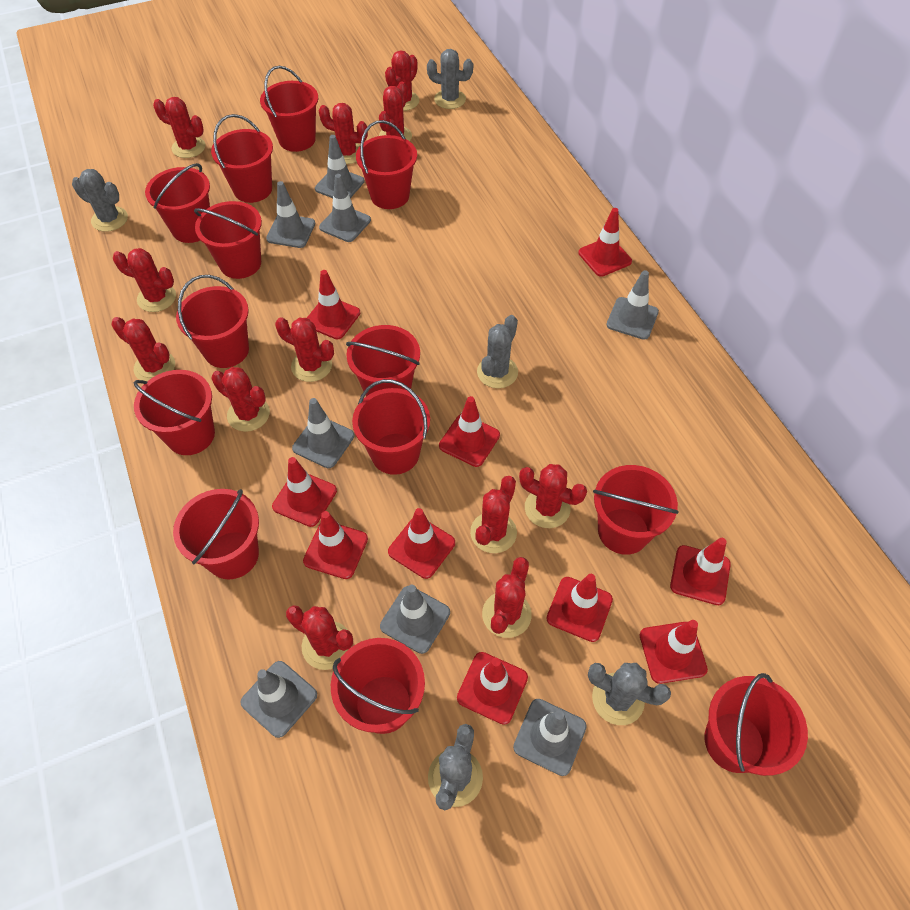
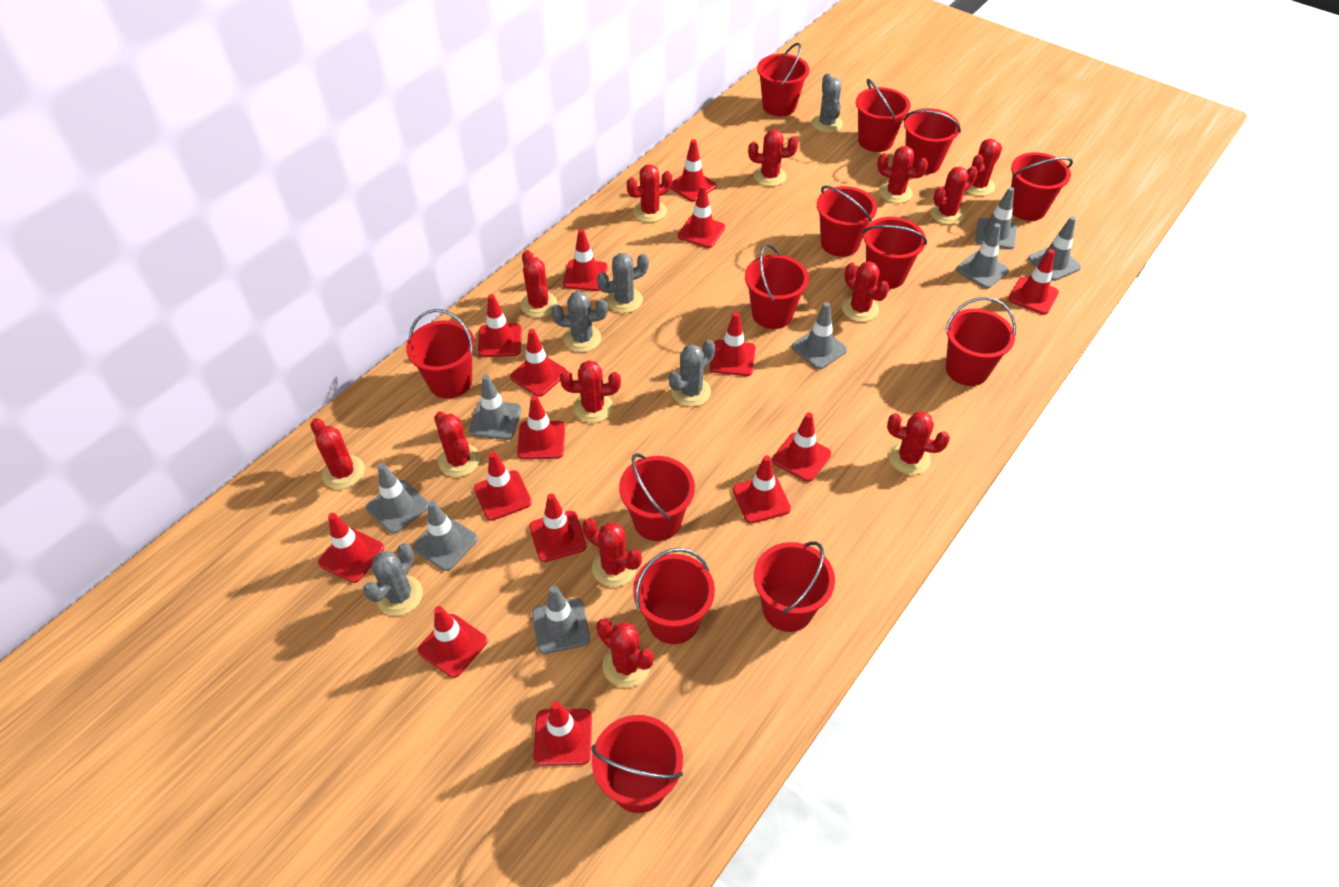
red cactus: 12 -> 13
red traffic cone: 10 -> 15

